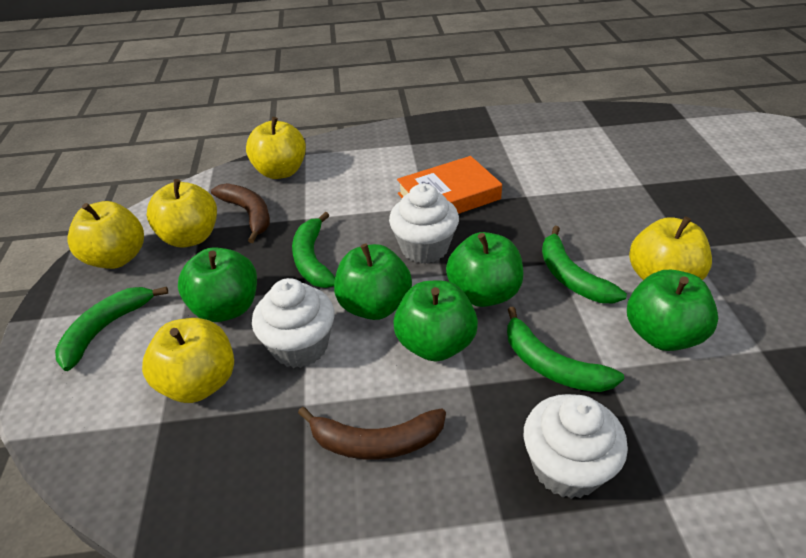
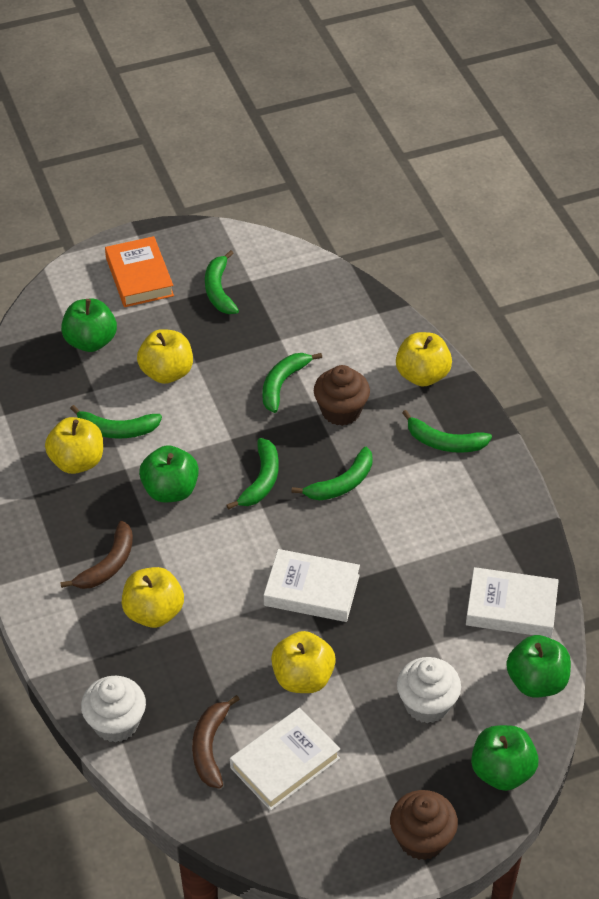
brown cupcake: 0 -> 2
green apple: 5 -> 4
green banana: 4 -> 6
white book: 0 -> 3
white cupcake: 3 -> 2

